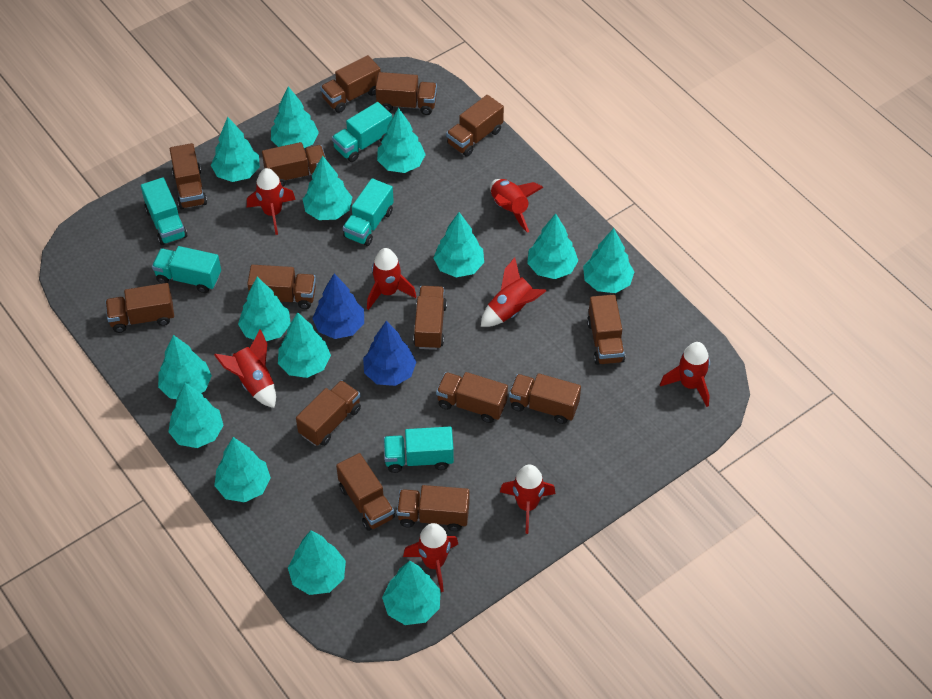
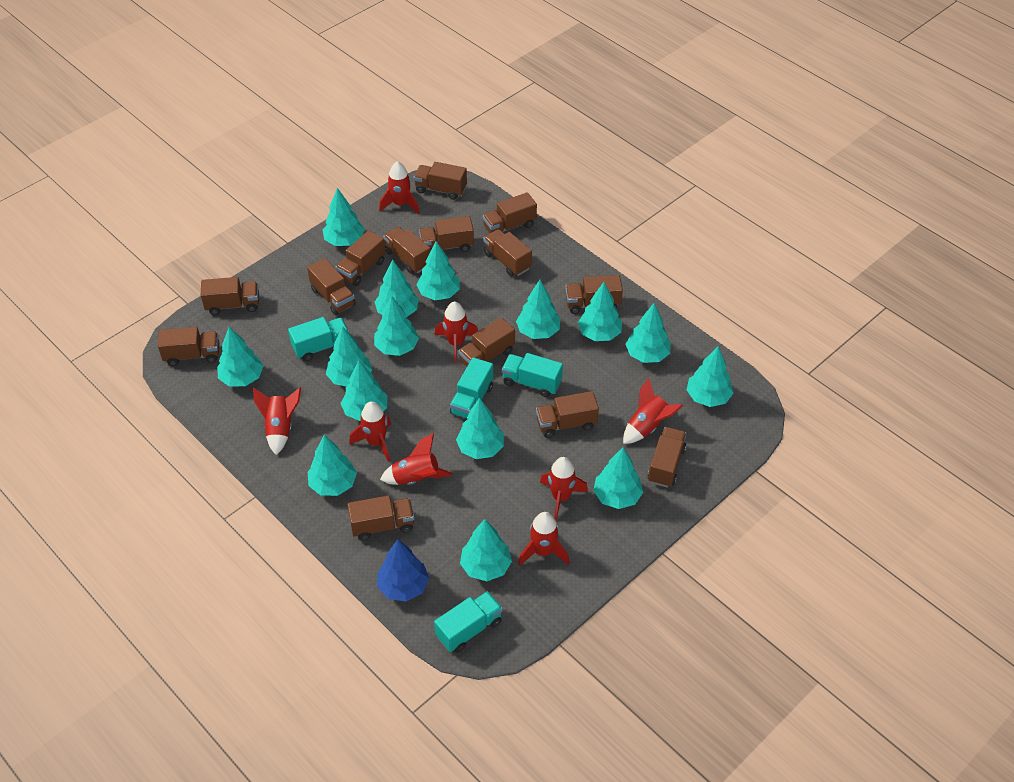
blue tree: 2 -> 1
turquoise tree: 14 -> 15
turquoise truck: 5 -> 4

